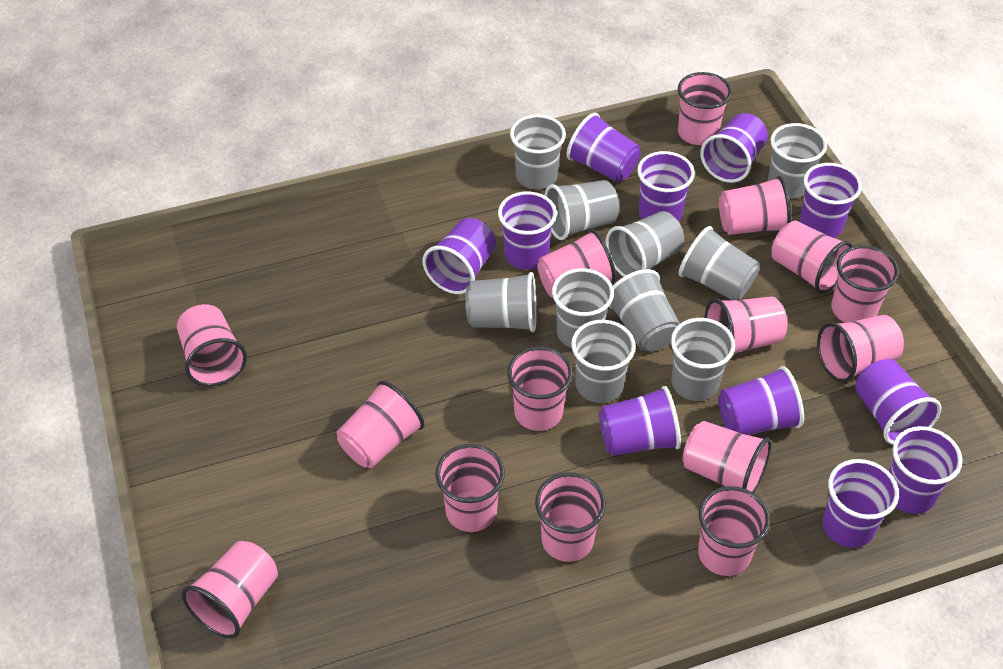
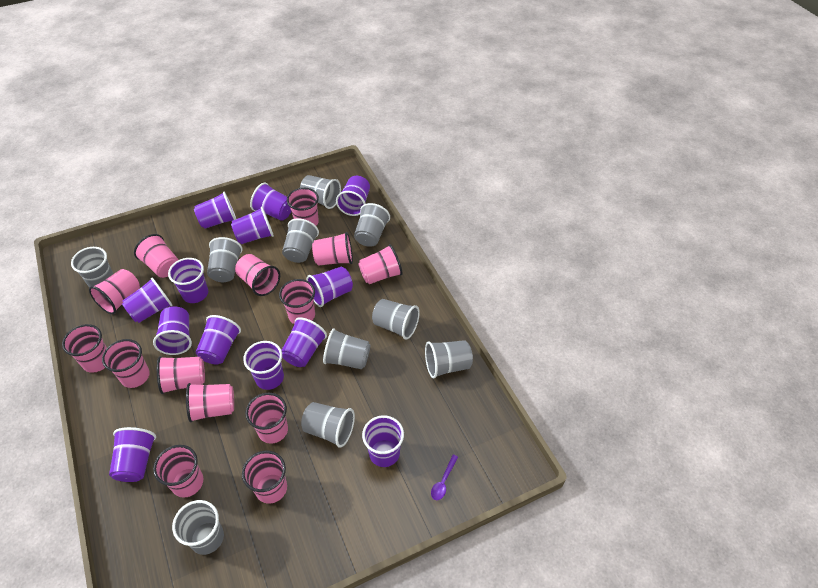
pink cup: 15 -> 14
purple cup: 11 -> 13
purple spoon: 0 -> 1

